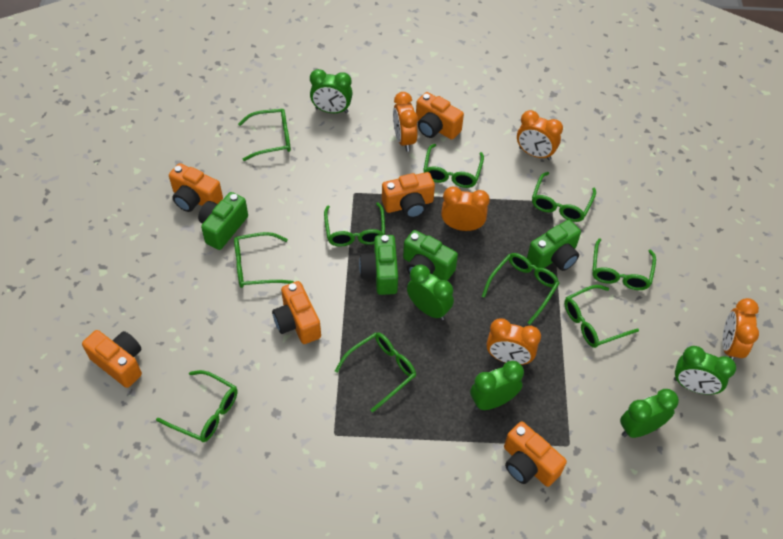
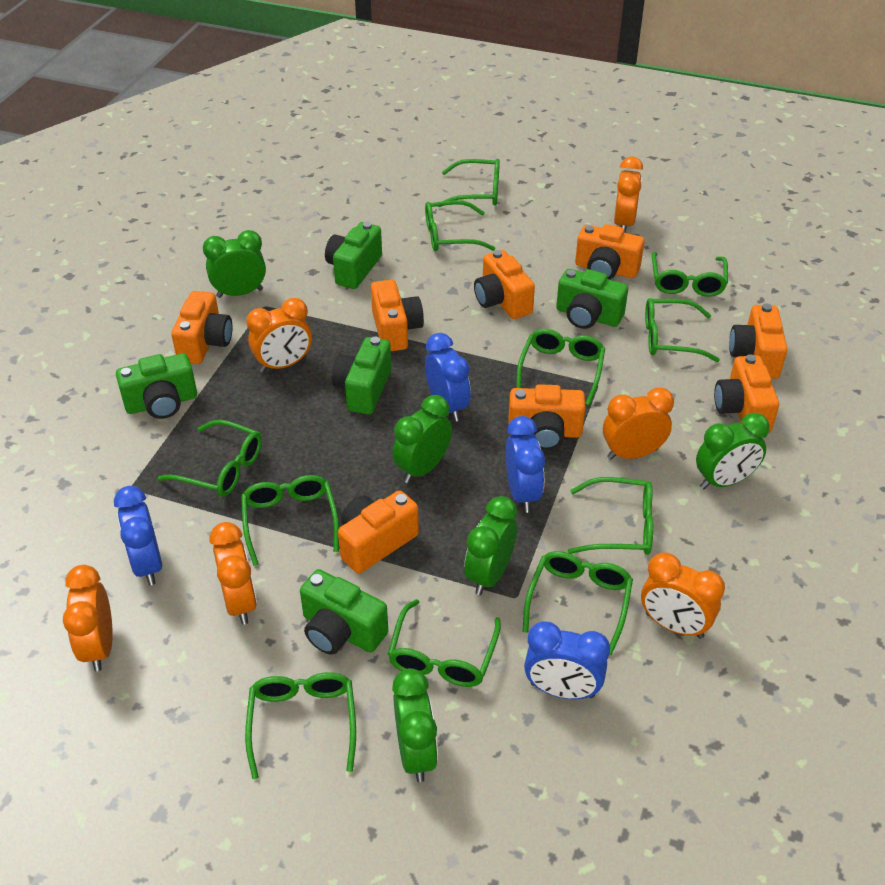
blue clock: 0 -> 4
green camera: 4 -> 5
green glasses: 10 -> 11
orange camera: 6 -> 8
orange clock: 5 -> 6

